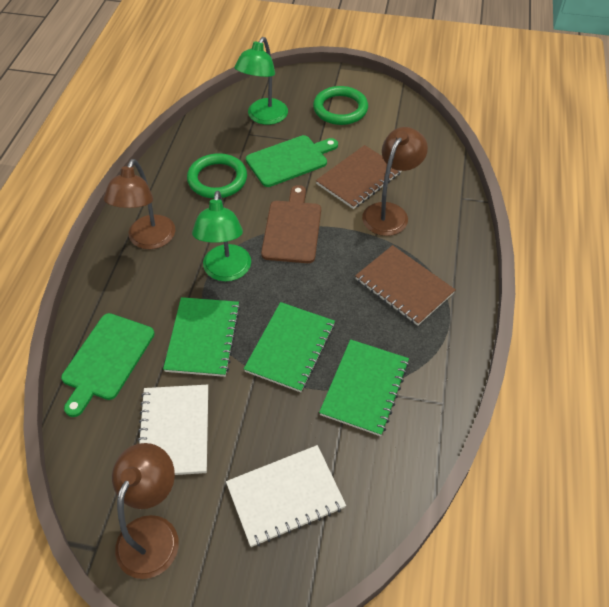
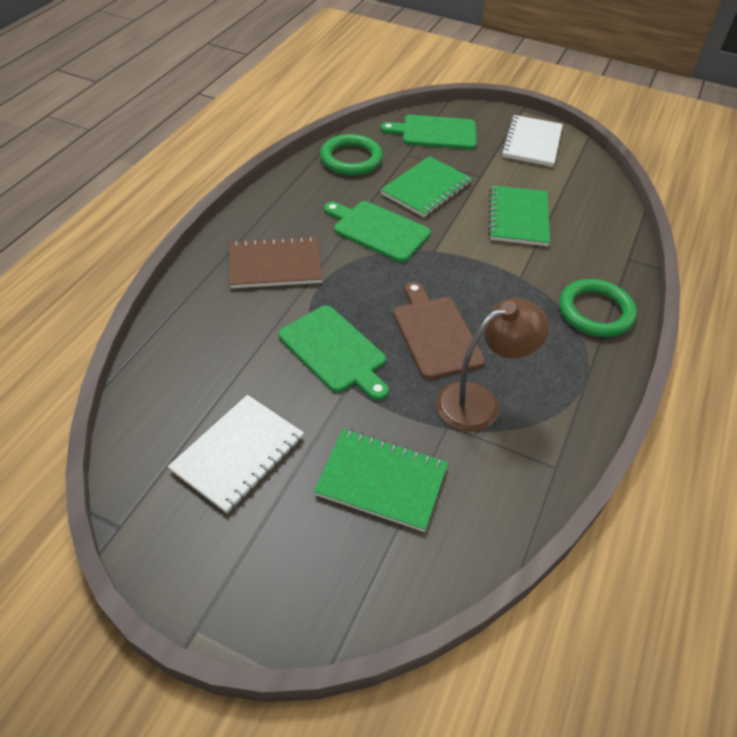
brown lamp: 3 -> 1
brown notebook: 2 -> 1
green cutting board: 2 -> 3
green lamp: 2 -> 0

